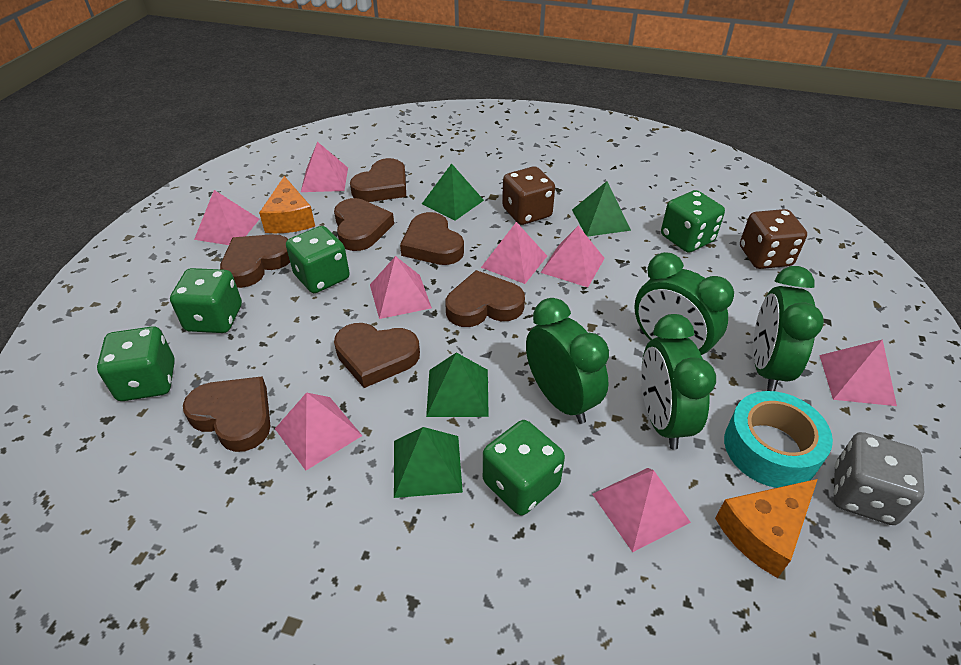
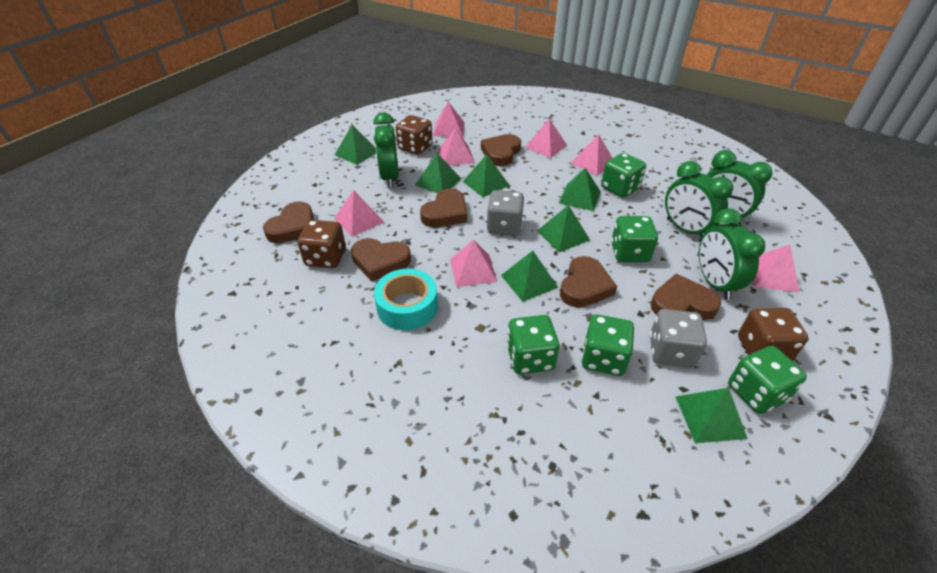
brown dice: 2 -> 3
brown heart: 7 -> 6
green pyramid: 4 -> 7
grey dice: 1 -> 2
orange cheese: 2 -> 0
pink pyramid: 8 -> 7

